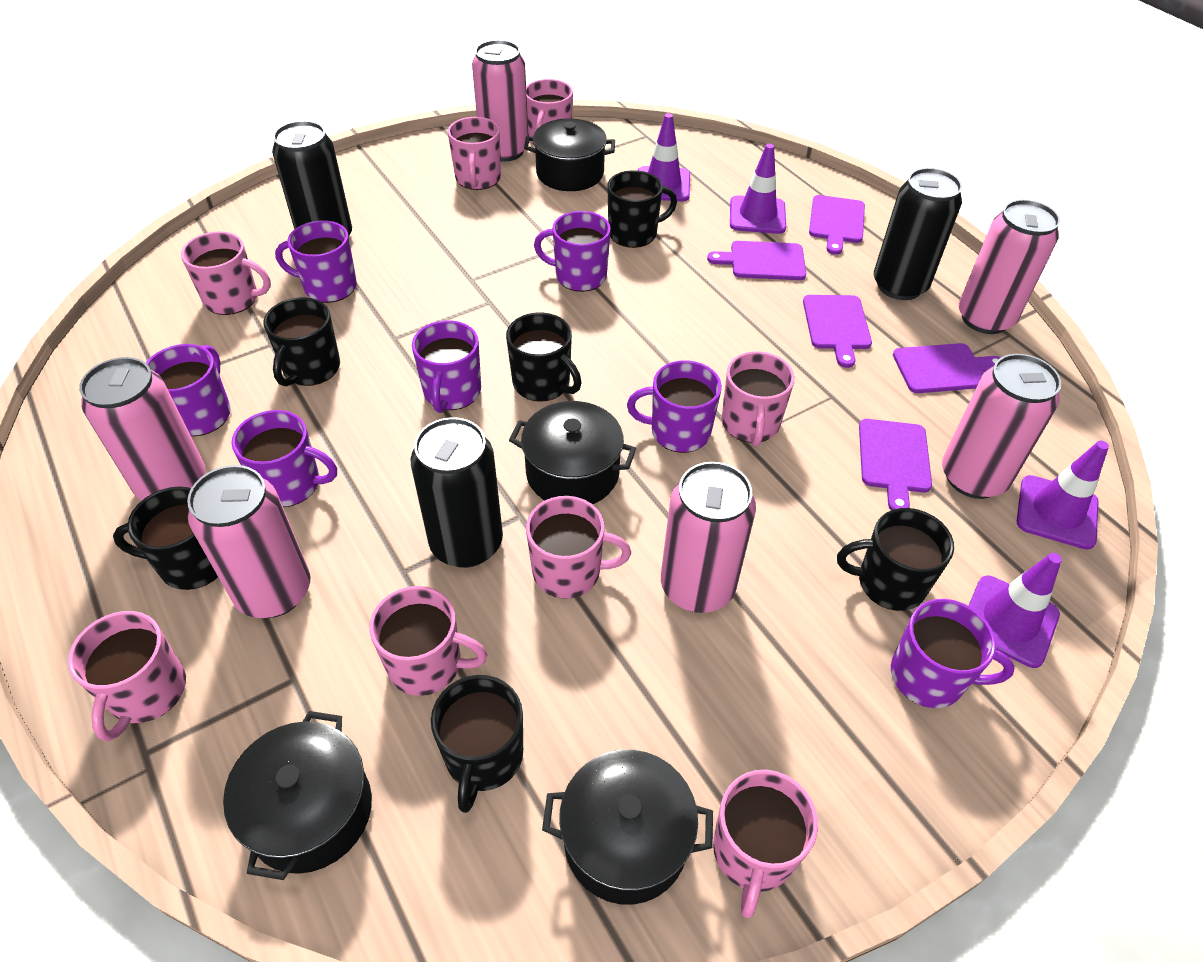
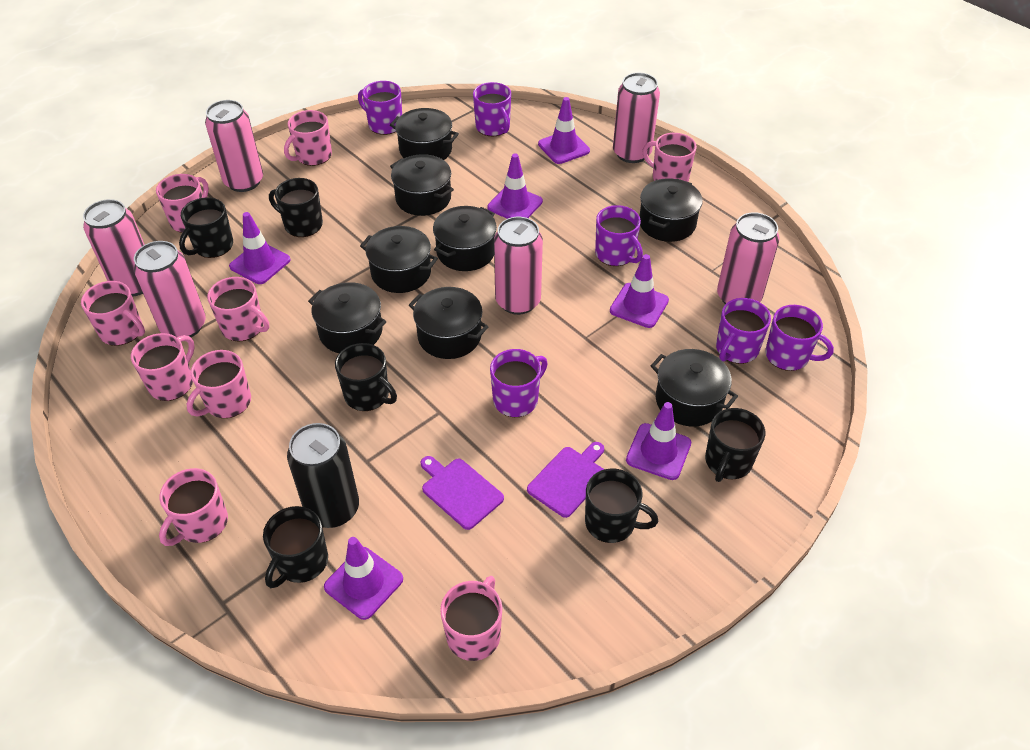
black can: 3 -> 1
black pot: 4 -> 8
pink mug: 8 -> 9
purple cutting board: 5 -> 2
purple mug: 7 -> 6
purple traffic cone: 4 -> 6

